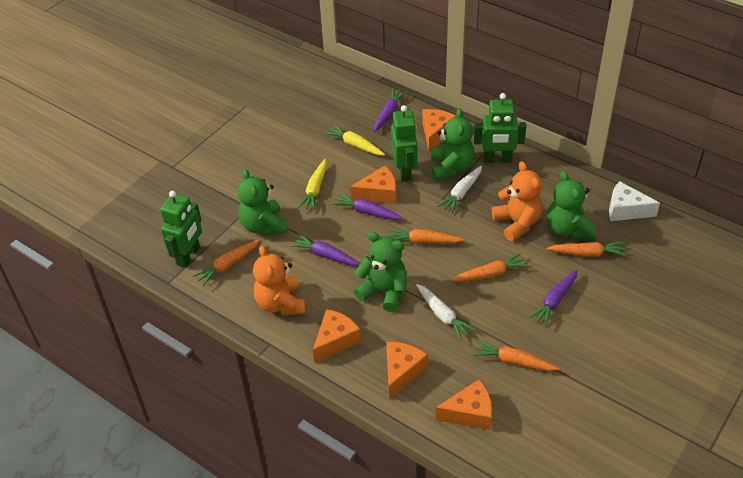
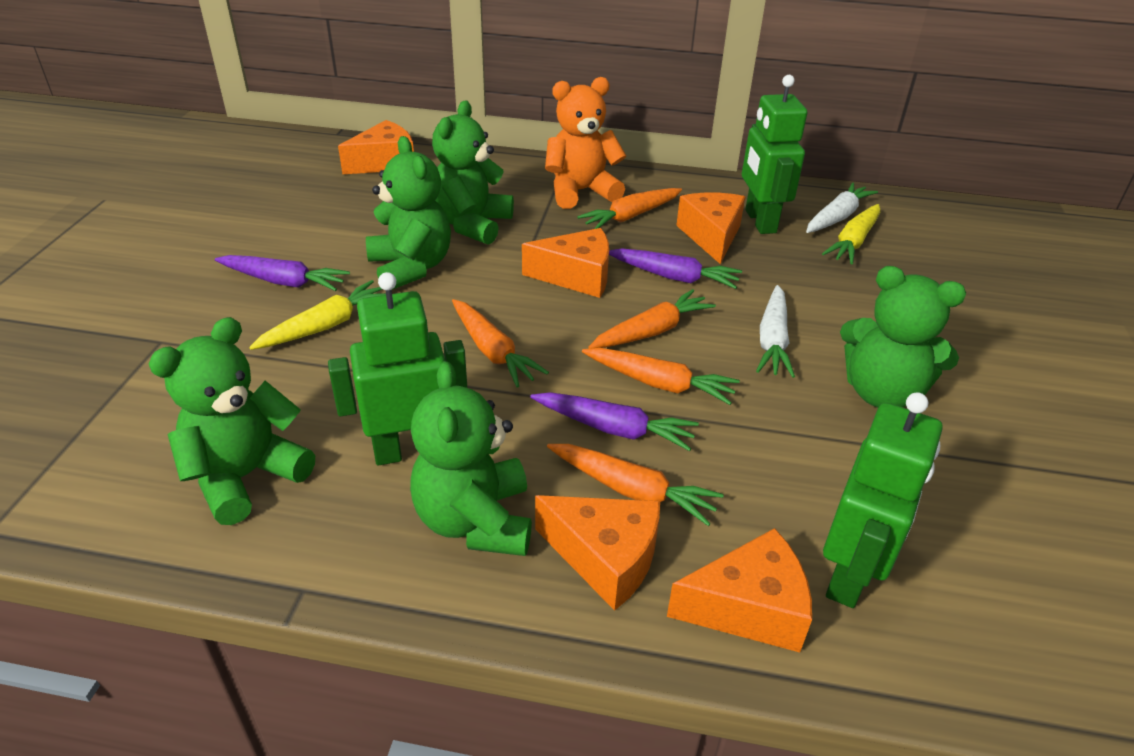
green teddy bear: 4 -> 5
orange teddy bear: 2 -> 1
purple carrot: 4 -> 3
white cheese: 1 -> 0

